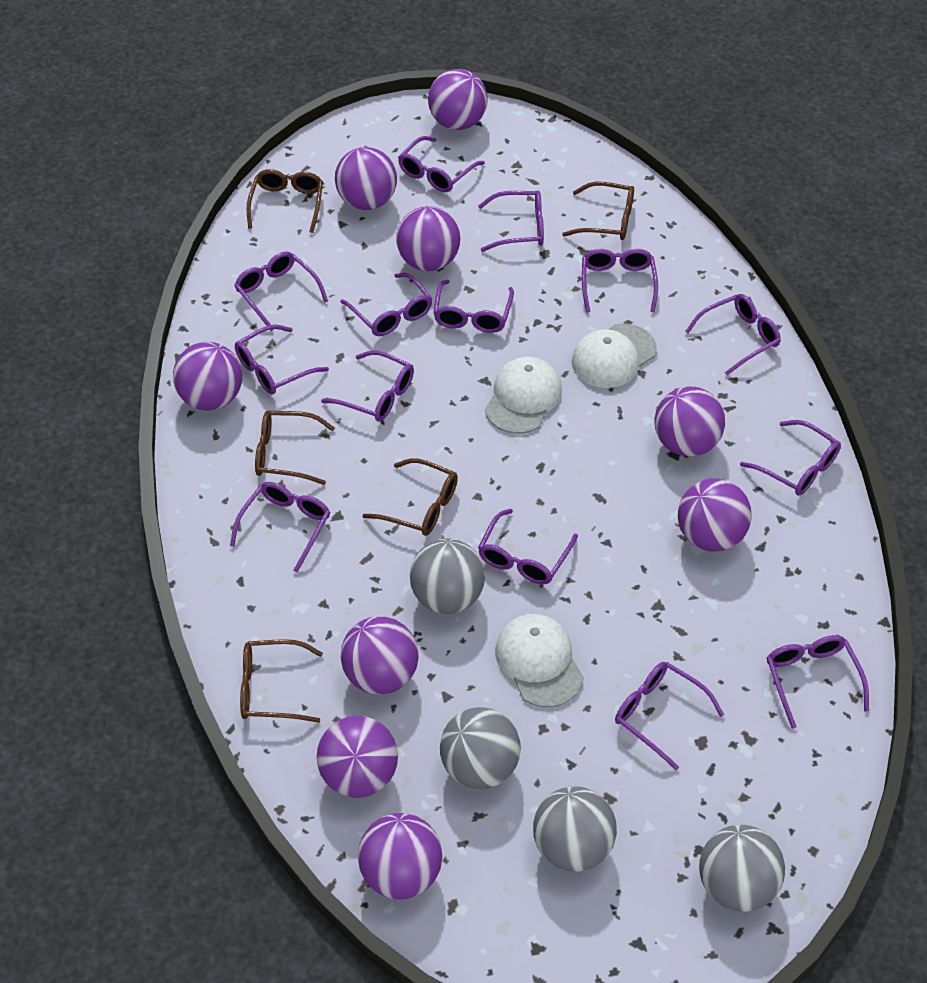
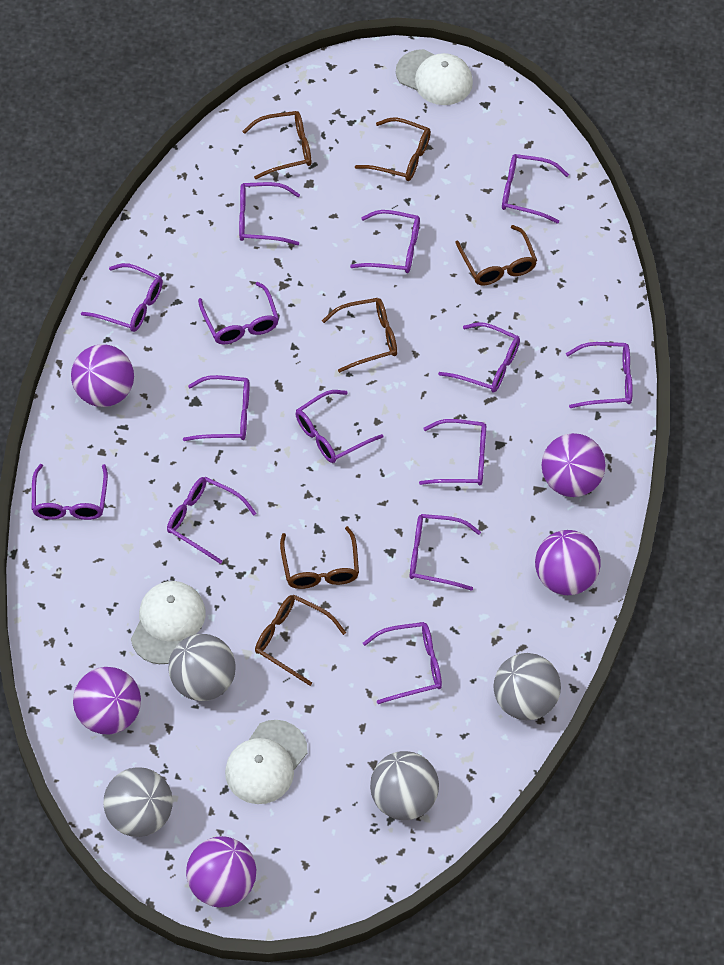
brown glasses: 5 -> 6
purple ball: 9 -> 5

